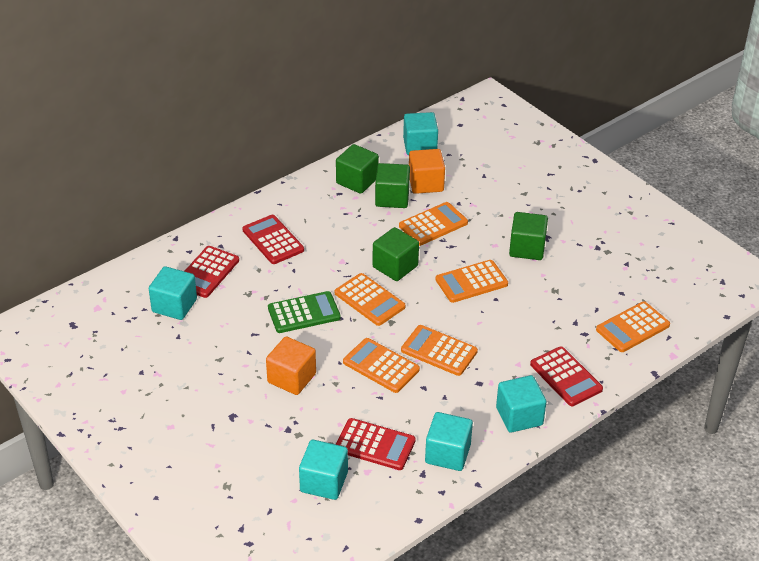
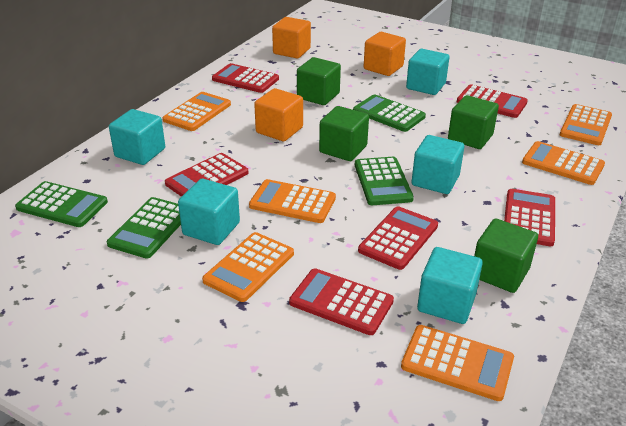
green calculator: 1 -> 4
orange cube: 2 -> 3
red calculator: 4 -> 6

